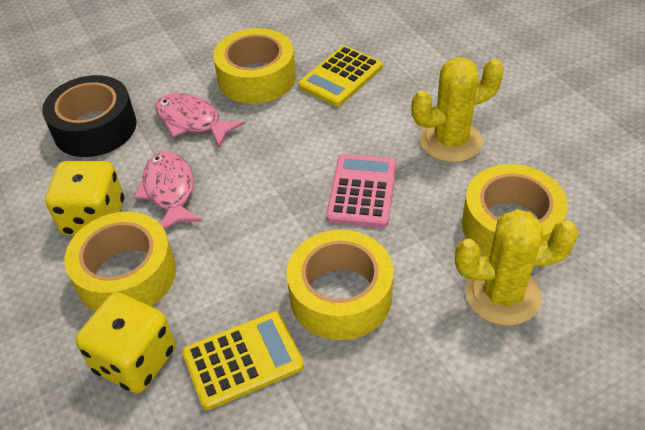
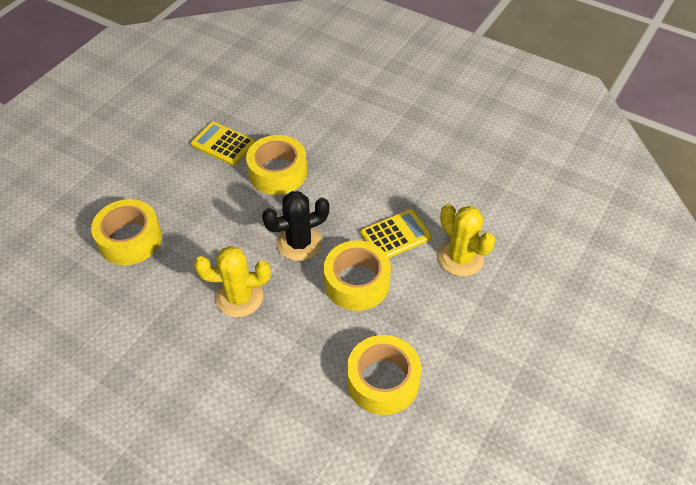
black cactus: 0 -> 1
black tape: 1 -> 0
pink calculator: 1 -> 0
pink fish: 2 -> 0
yellow dice: 2 -> 0

